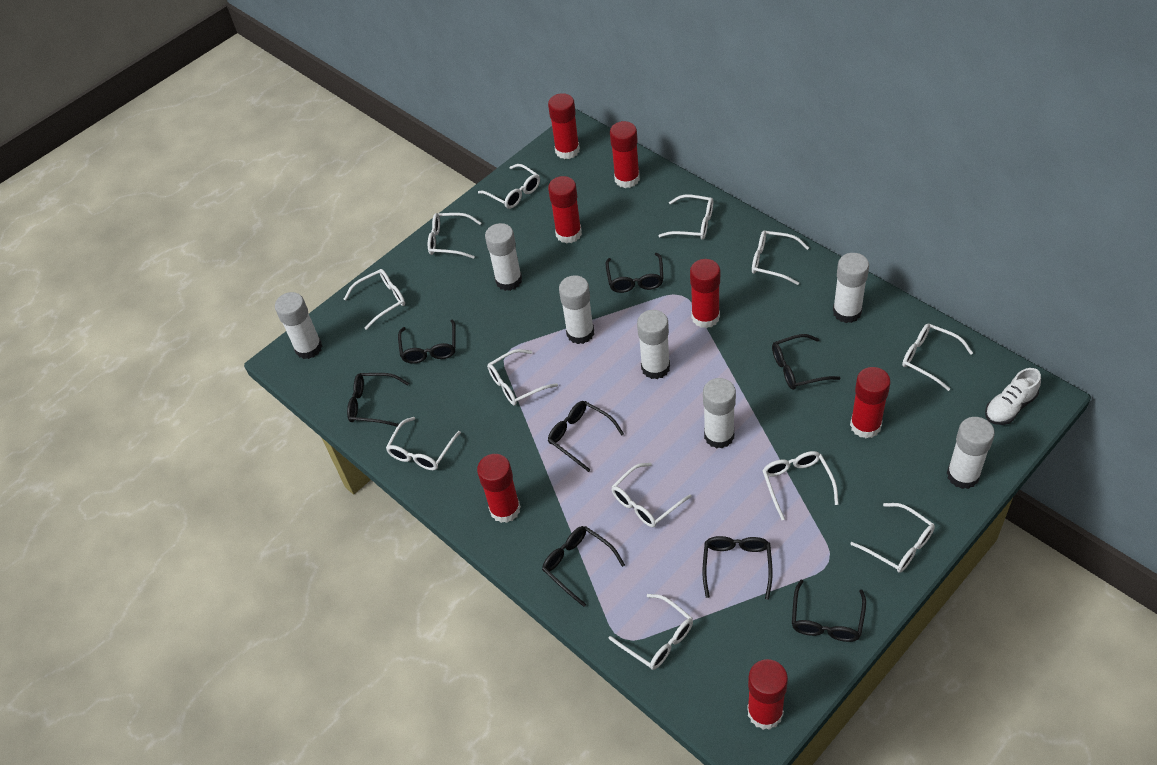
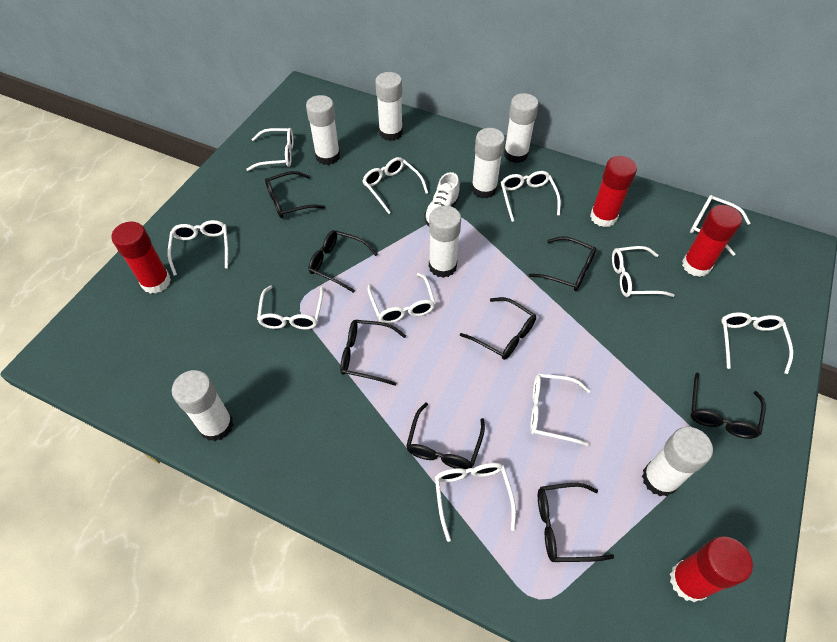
red glue stick: 7 -> 4
white glasses: 12 -> 11

